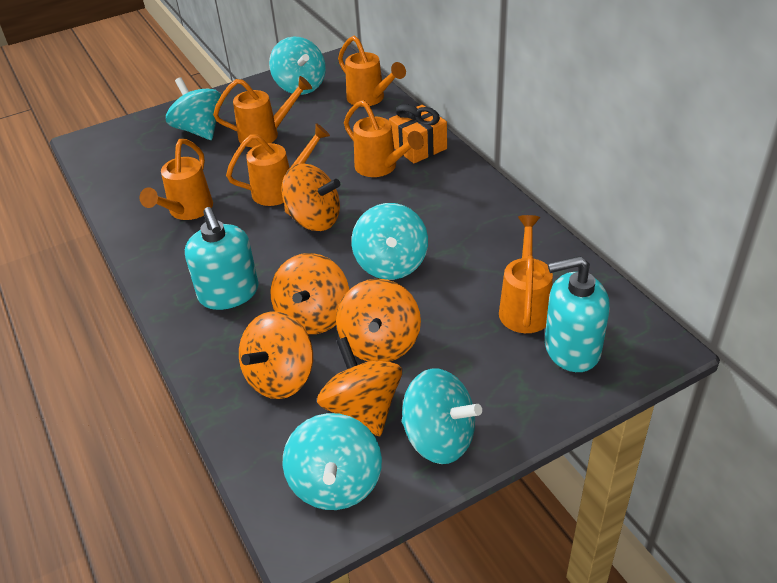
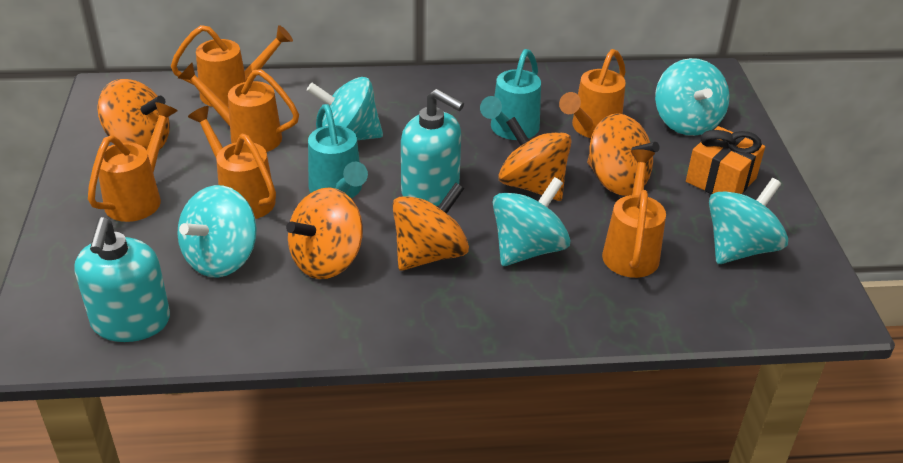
turquoise watering can: 0 -> 2

